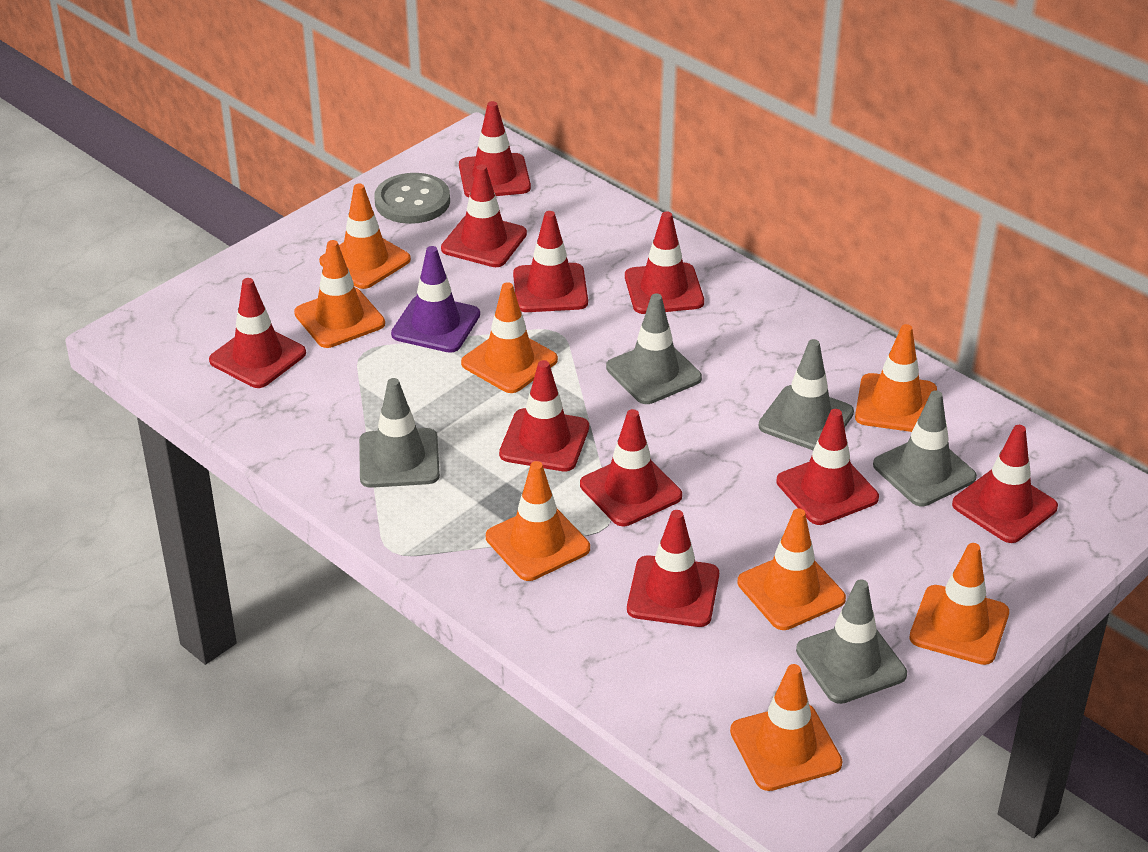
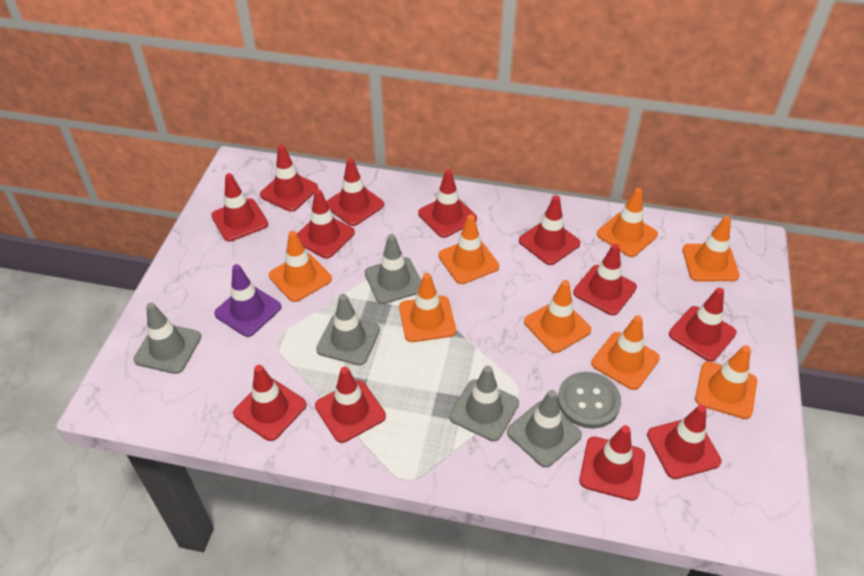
red traffic cone: 10 -> 12

